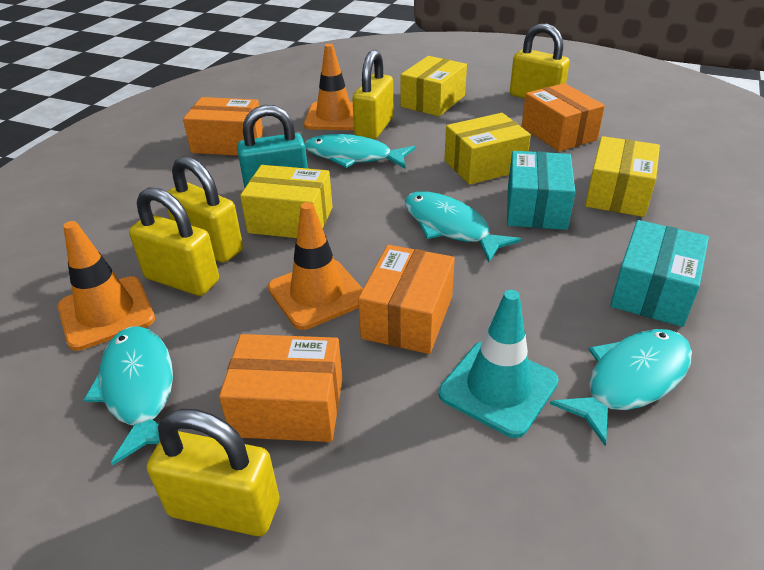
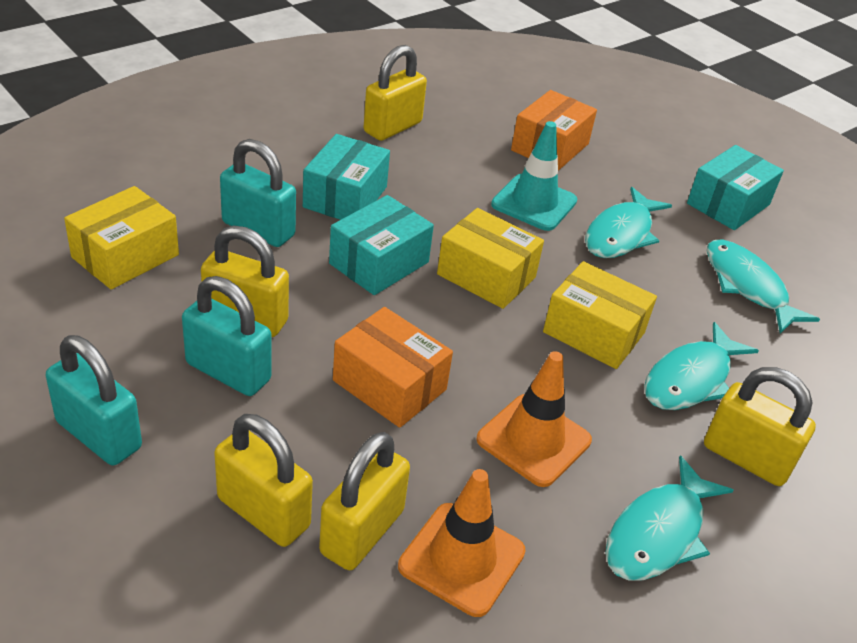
orange box: 4 -> 2
orange traffic cone: 3 -> 2
turquoise box: 2 -> 3
turquoise padlock: 1 -> 3
yellow box: 4 -> 3

